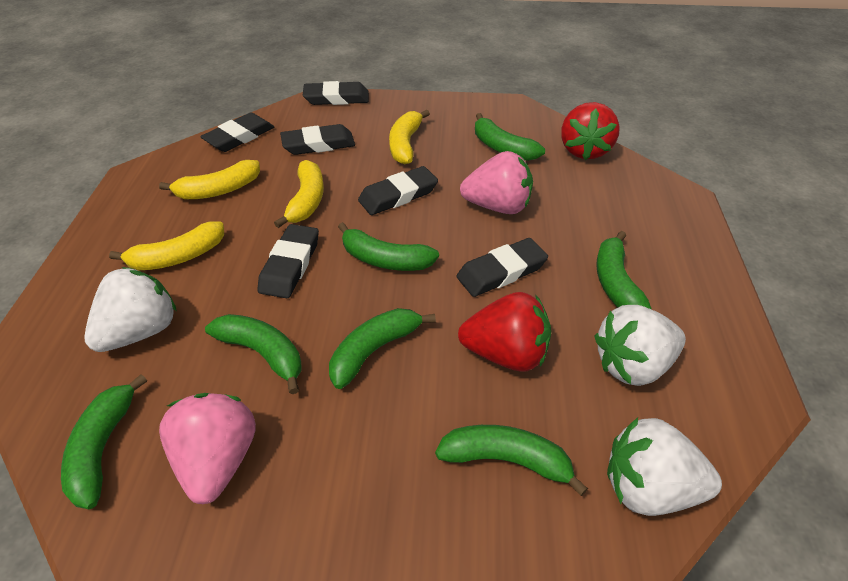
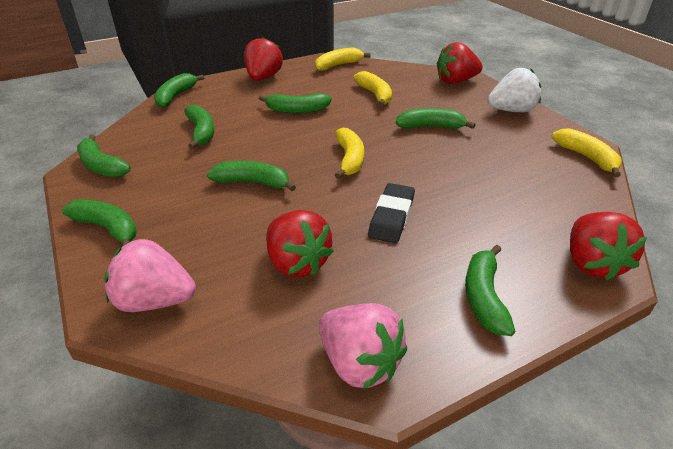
black eraser: 6 -> 1
green banana: 7 -> 8
red strawberry: 2 -> 4
white strawberry: 3 -> 1

